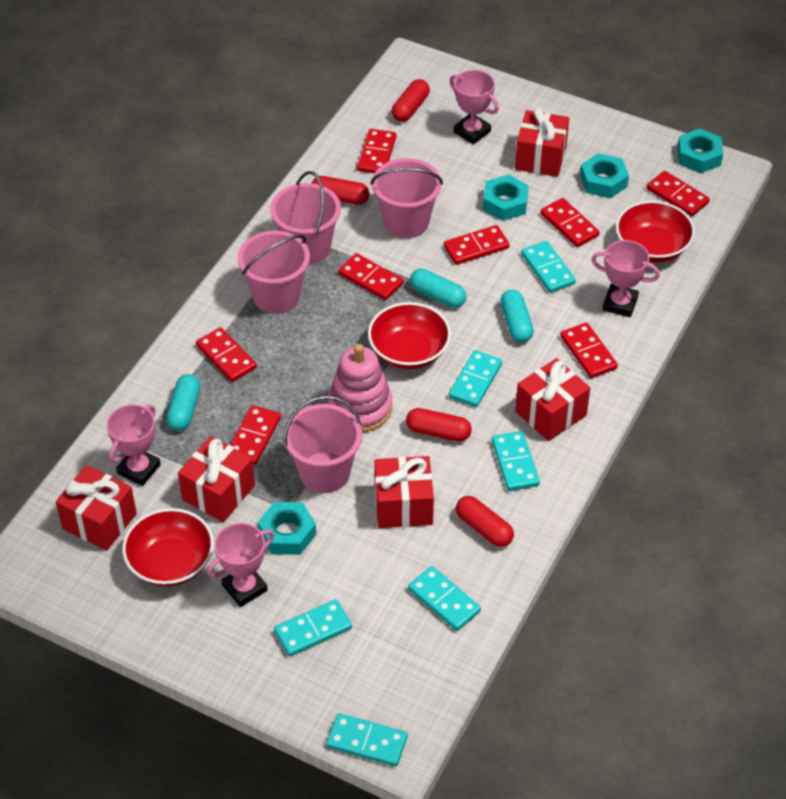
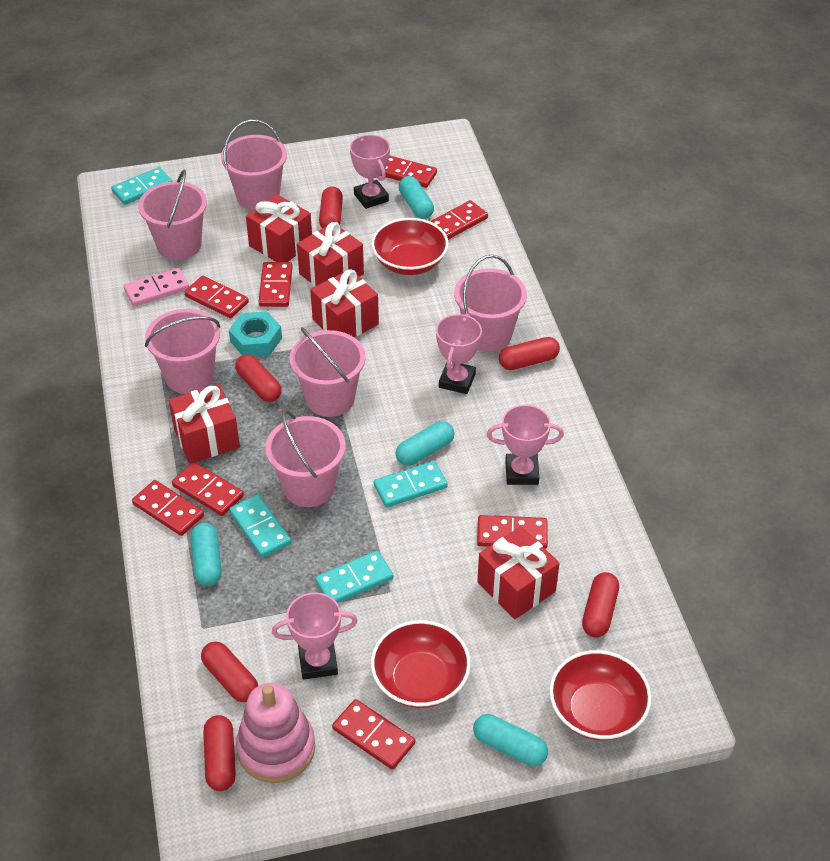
pink bucket: 4 -> 6
pink domino: 0 -> 1
red capsule: 4 -> 6
turquoise capsule: 3 -> 4
turquoise domino: 6 -> 4
turquoise nut: 4 -> 1

